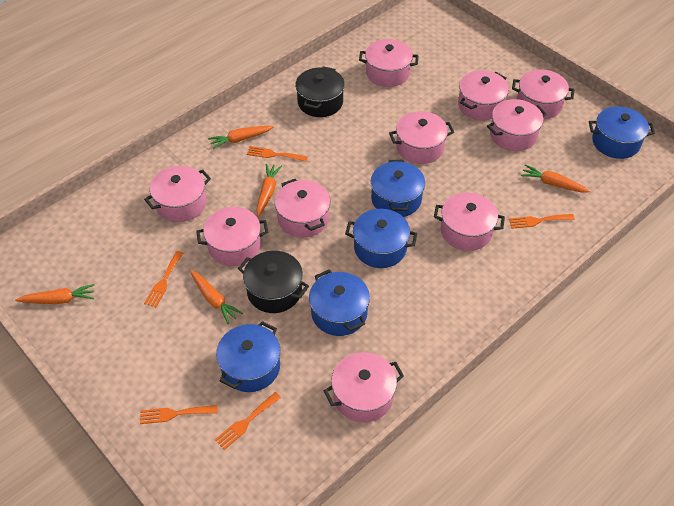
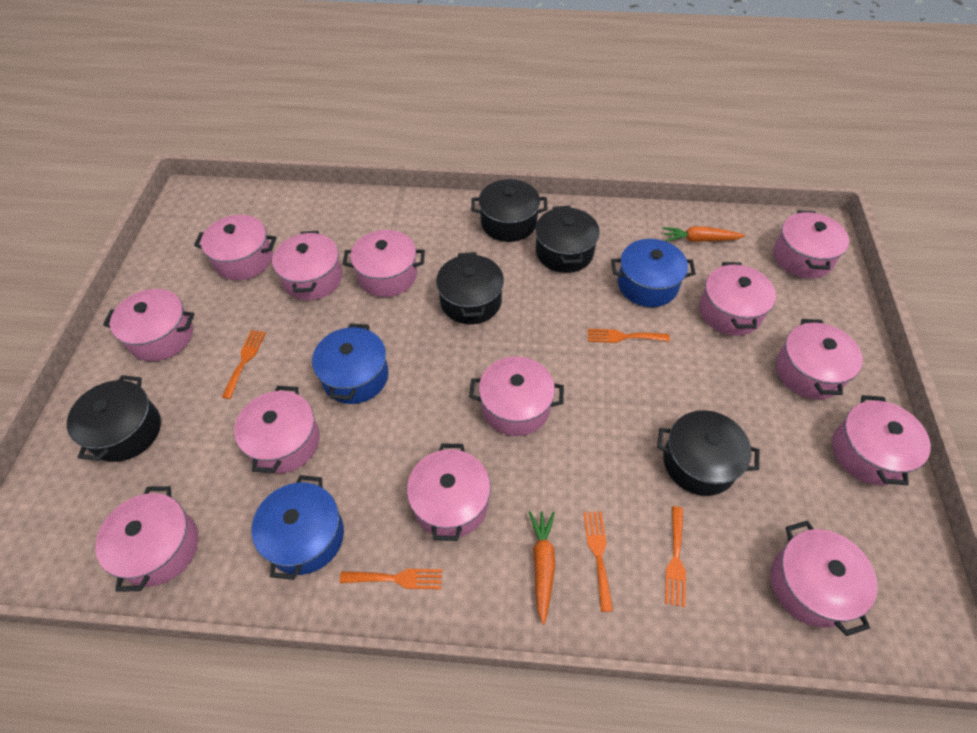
black pot: 2 -> 5
blue pot: 5 -> 3
orange carrot: 5 -> 2
pink pot: 10 -> 13

